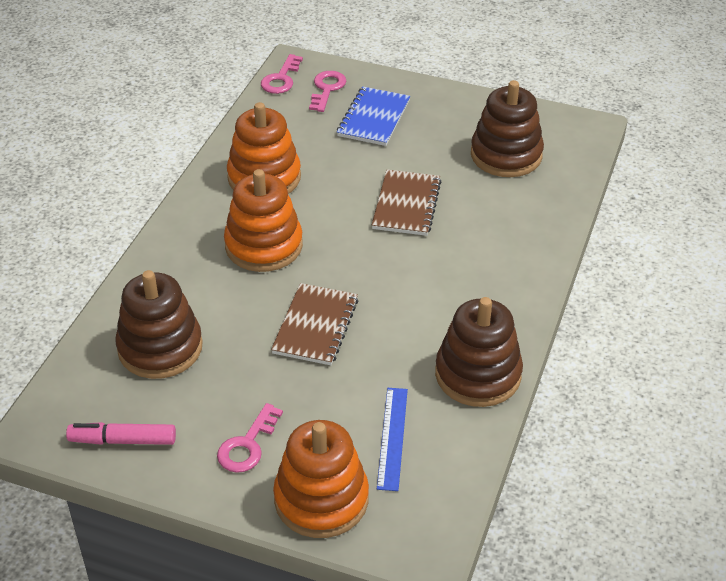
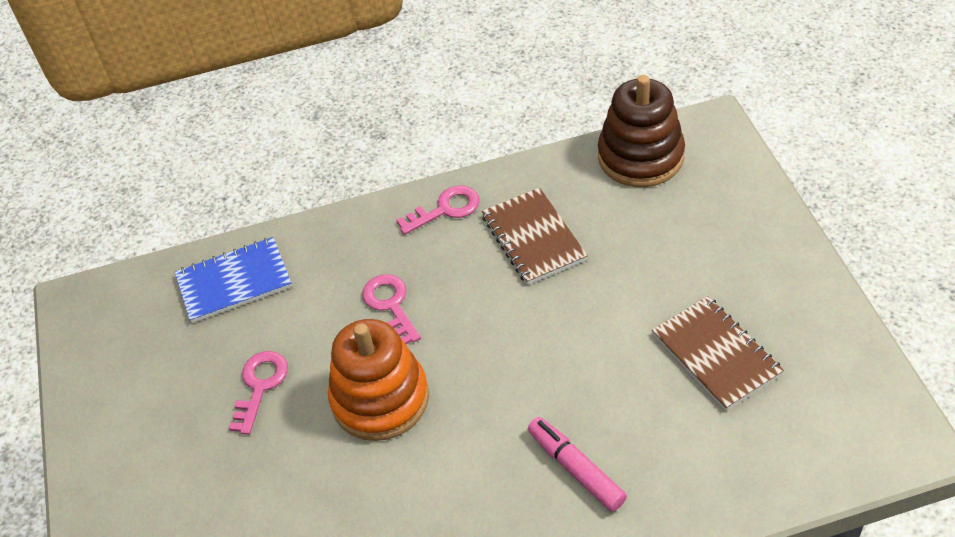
blue ruler: 1 -> 0
brown stacking toy: 3 -> 1
orange stacking toy: 3 -> 1

